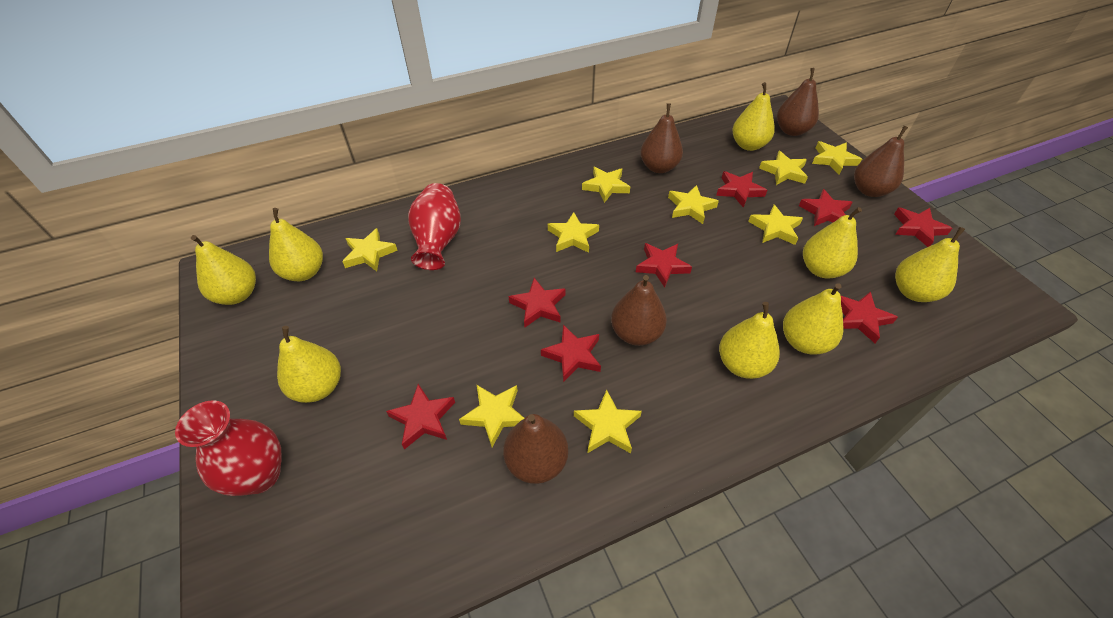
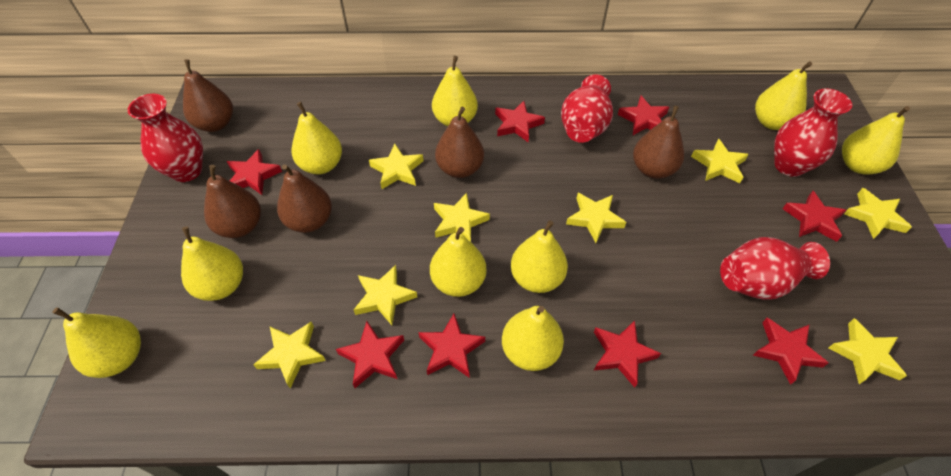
red vase: 2 -> 4
yellow pear: 8 -> 9
yellow star: 9 -> 8

